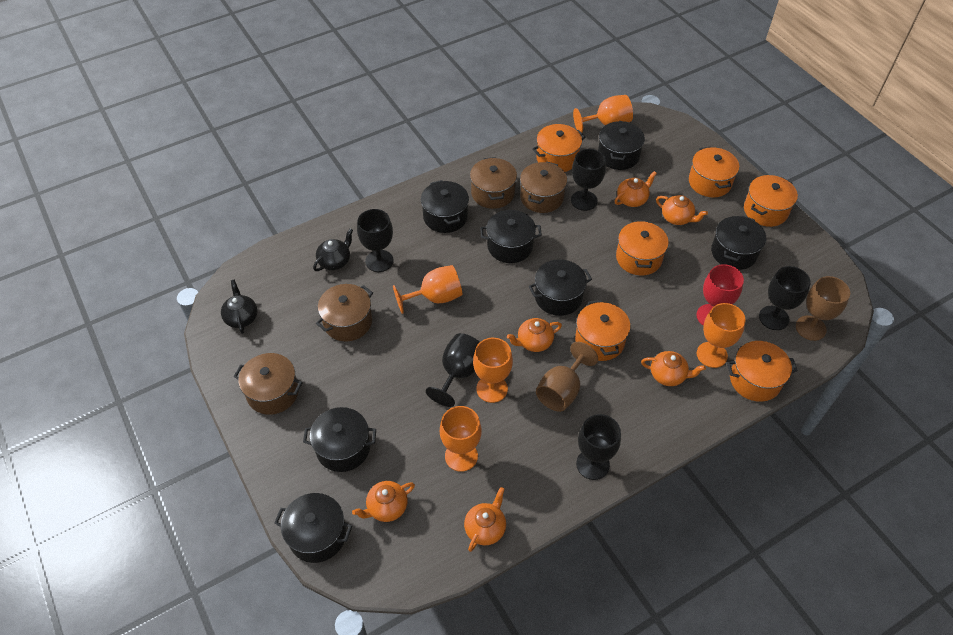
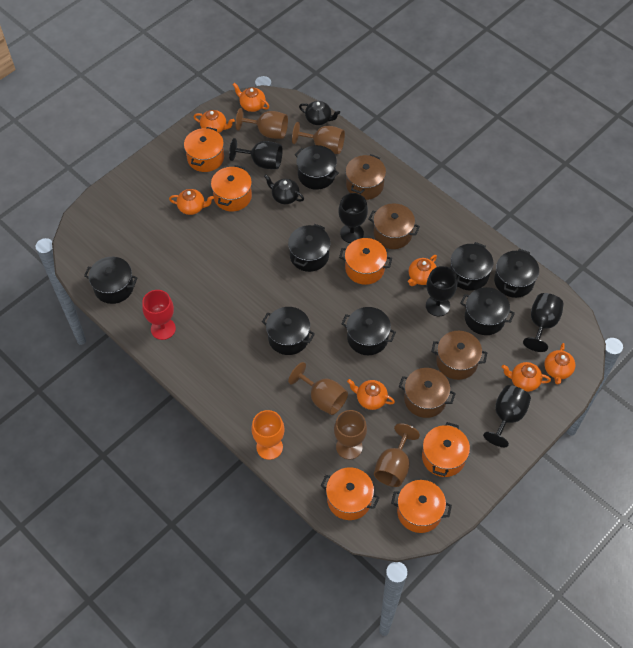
black pot: 7 -> 8
brown goblet: 2 -> 5
orange goblet: 5 -> 1
orange teapot: 6 -> 7

